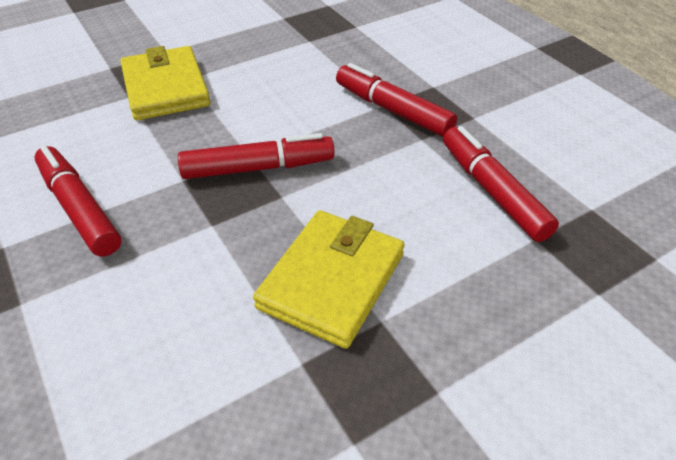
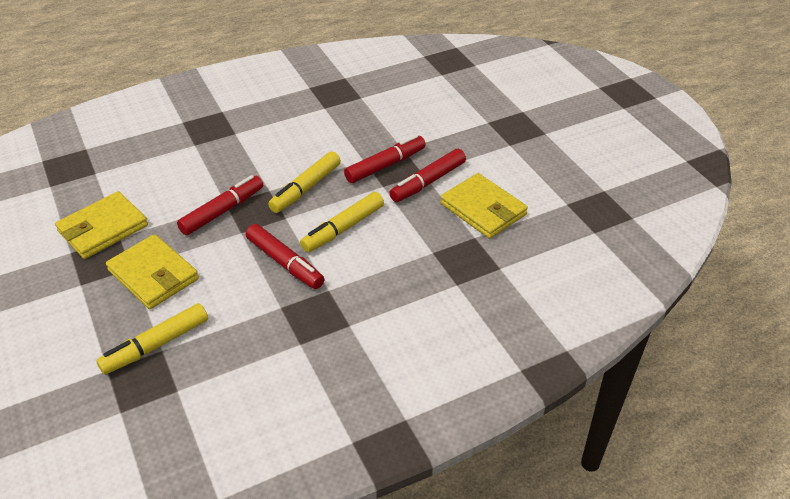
yellow marker: 0 -> 3
yellow wallet: 2 -> 3

